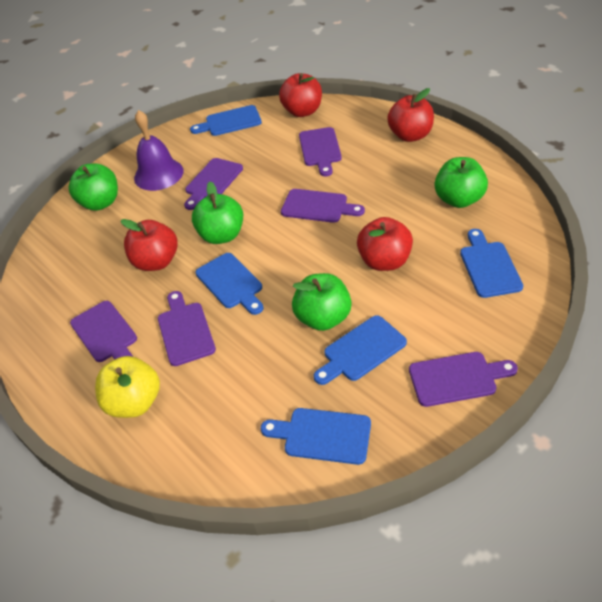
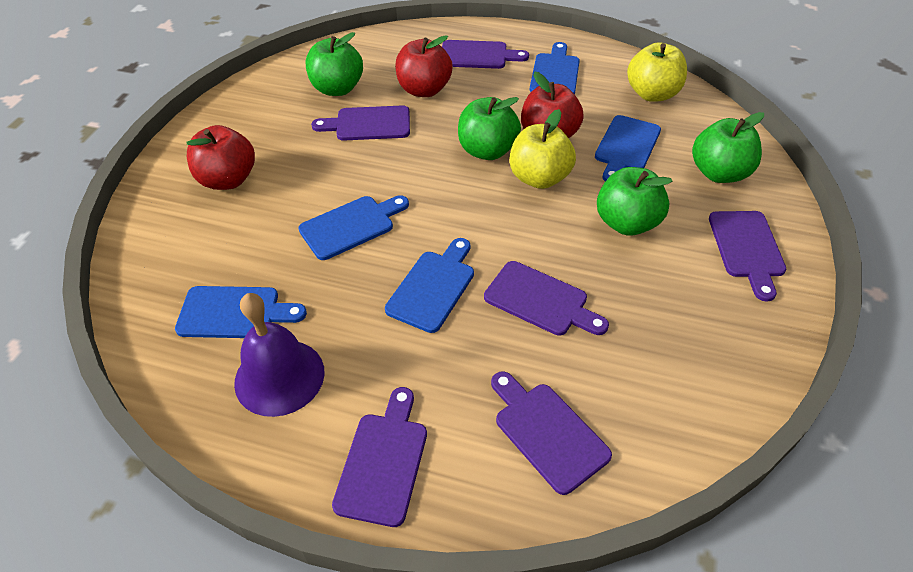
red apple: 4 -> 3
yellow apple: 1 -> 2

